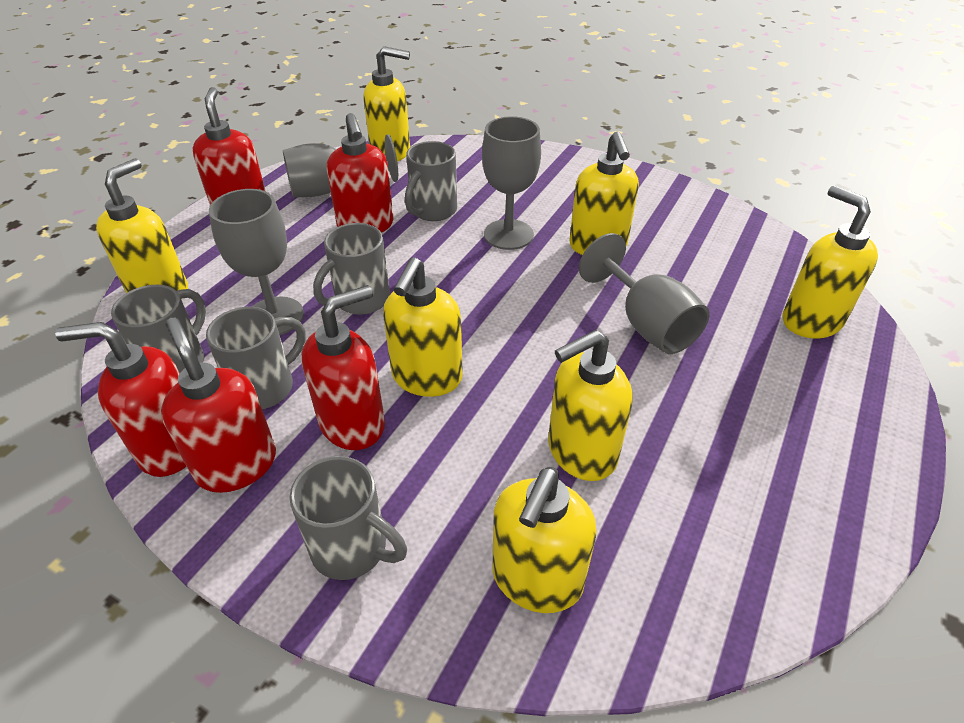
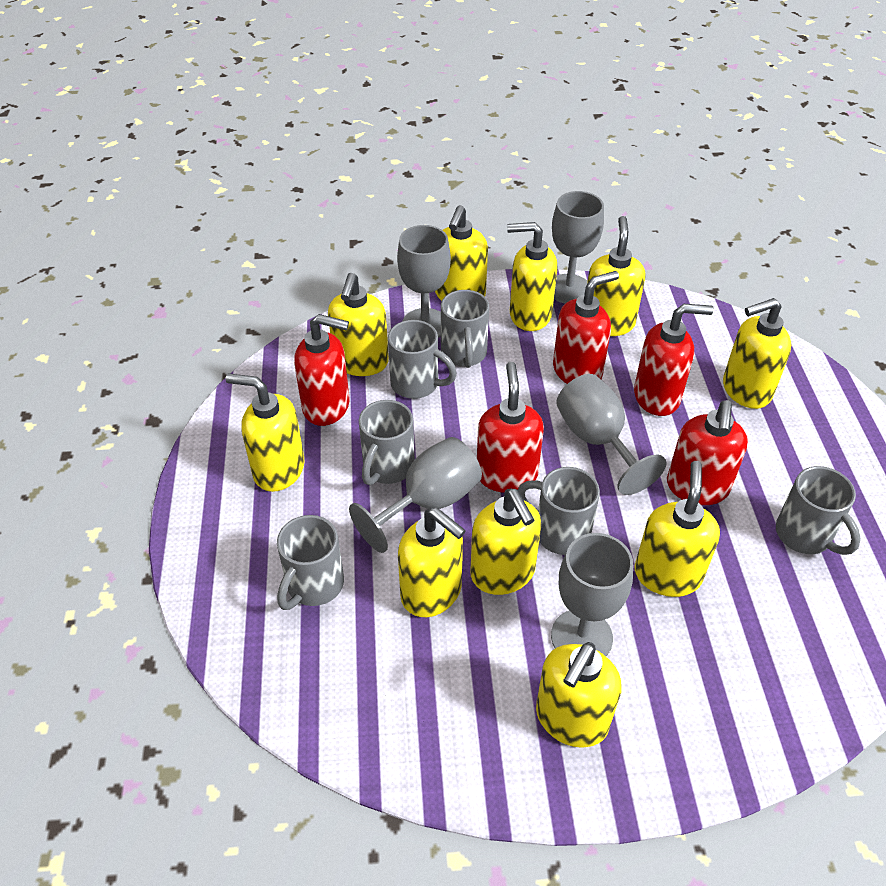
grey goblet: 4 -> 5
grey mug: 5 -> 6
yellow soap dispenser: 7 -> 10

